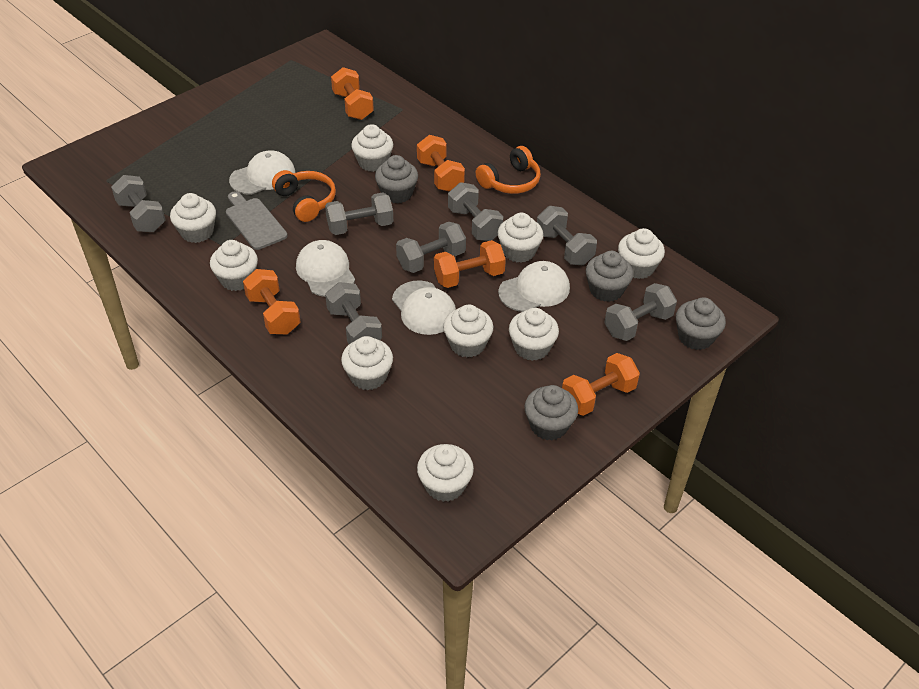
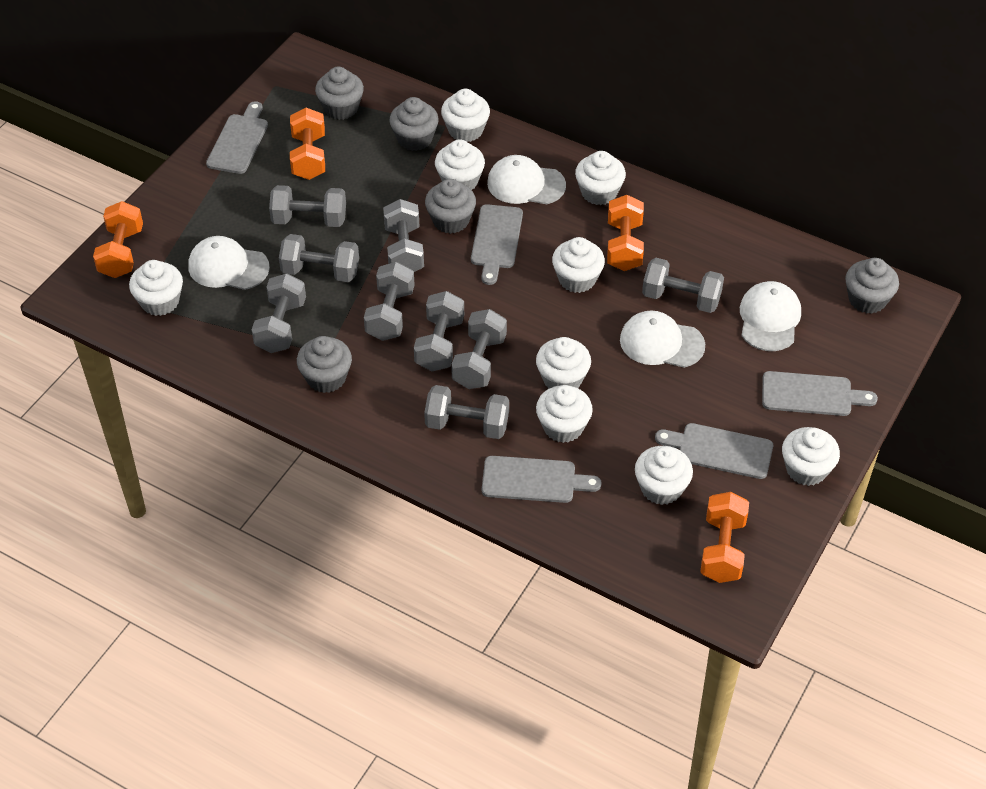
grey cupcake: 4 -> 5
grey cutting board: 1 -> 5
grey dumbbell: 7 -> 9
orange dumbbell: 5 -> 4
orange headphones: 2 -> 0

